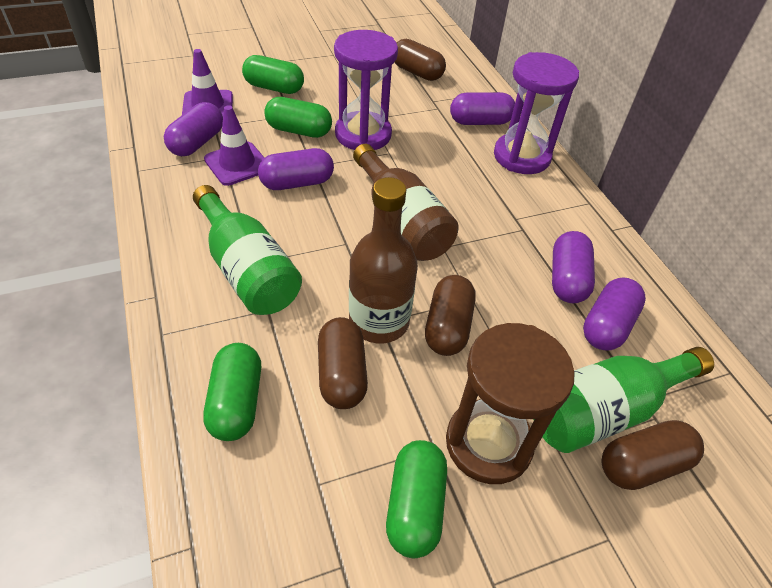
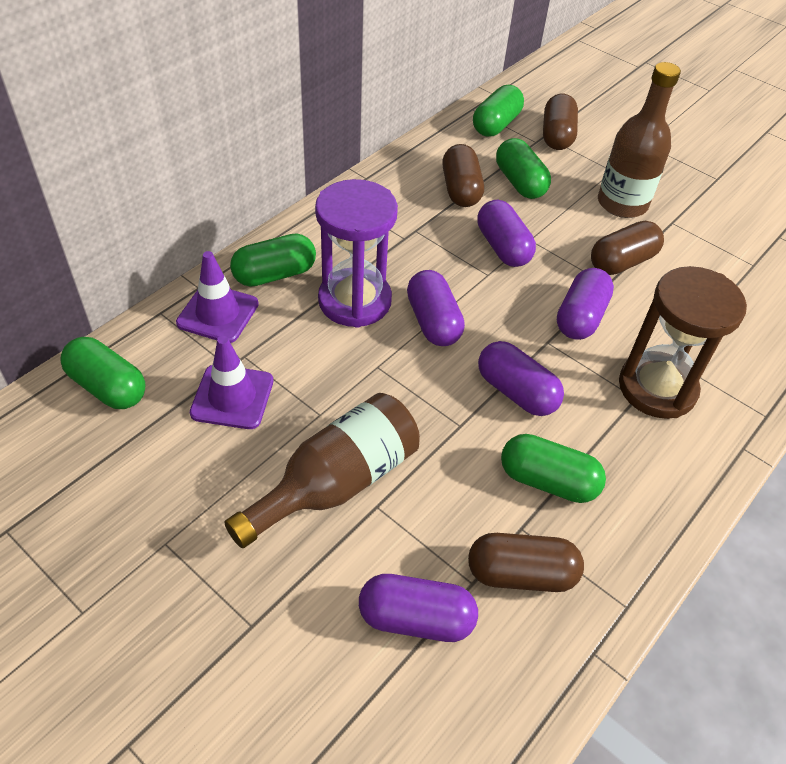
green bottle: 2 -> 0
green capsule: 4 -> 5
purple hourglass: 2 -> 1

